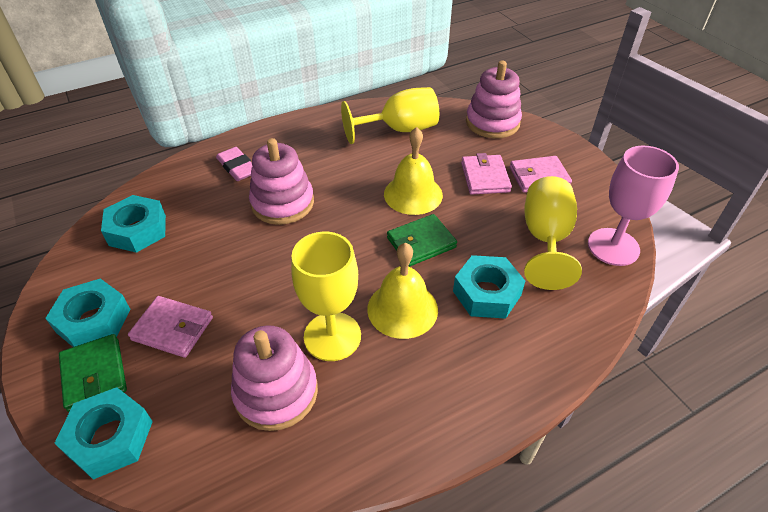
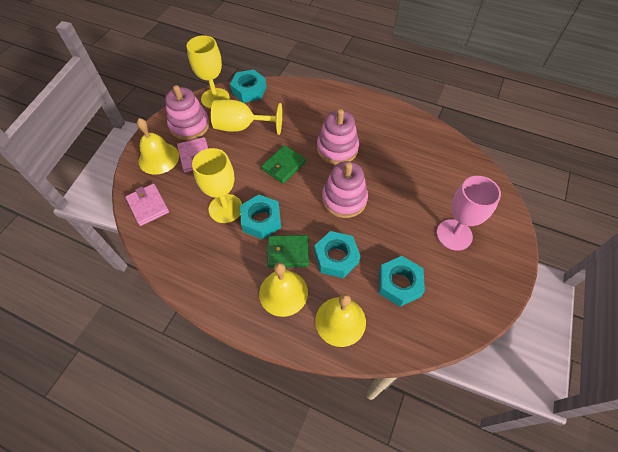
pink eraser: 1 -> 0
pink wallet: 3 -> 2
yellow bell: 2 -> 3

